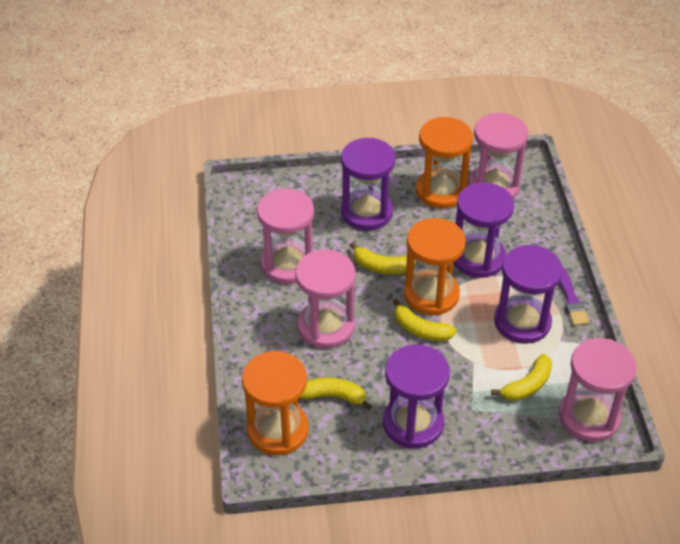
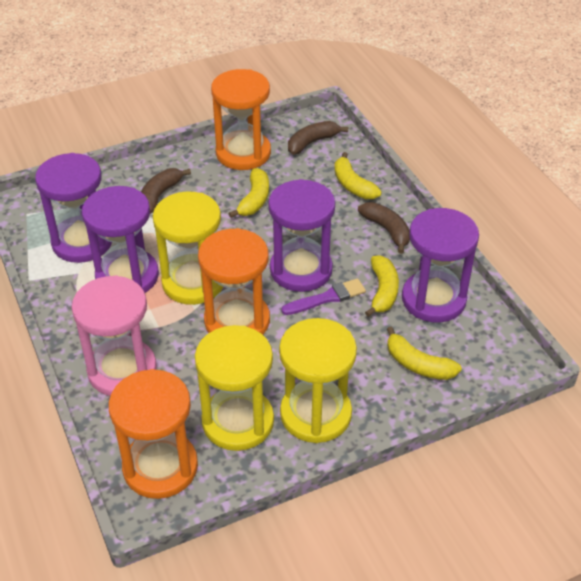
brown banana: 0 -> 3
pink hourglass: 4 -> 1
yellow hourglass: 0 -> 3

